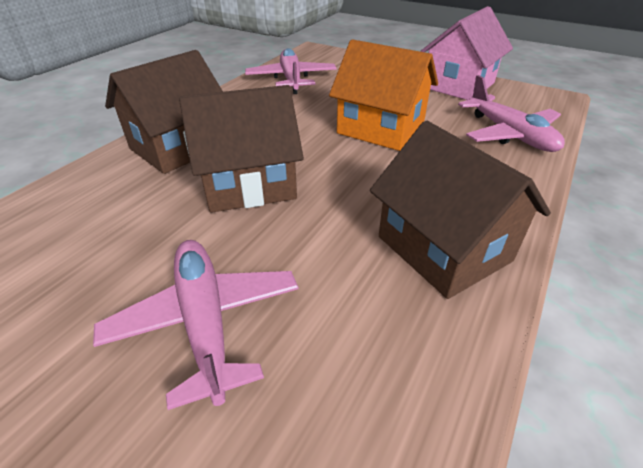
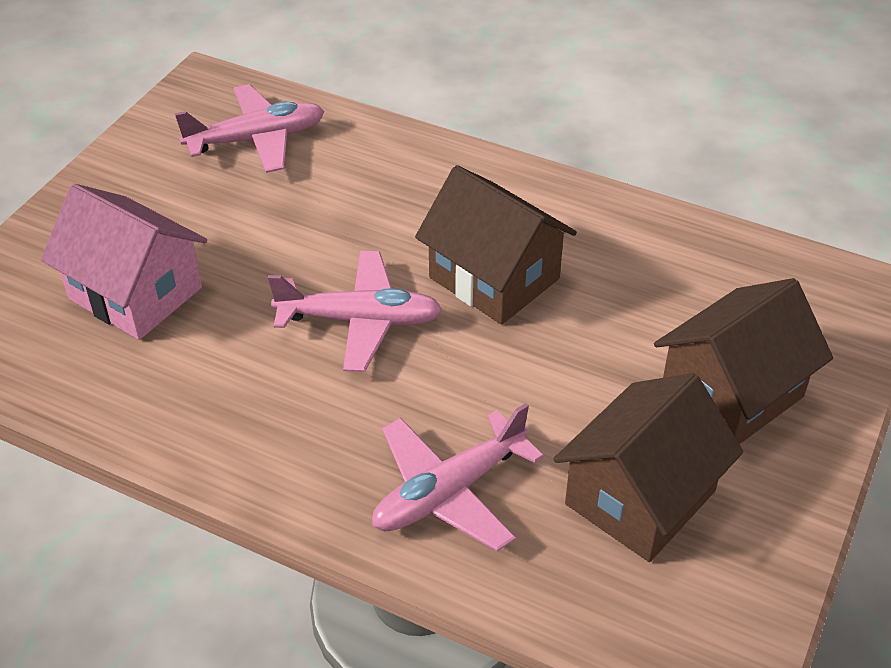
orange house: 1 -> 0

